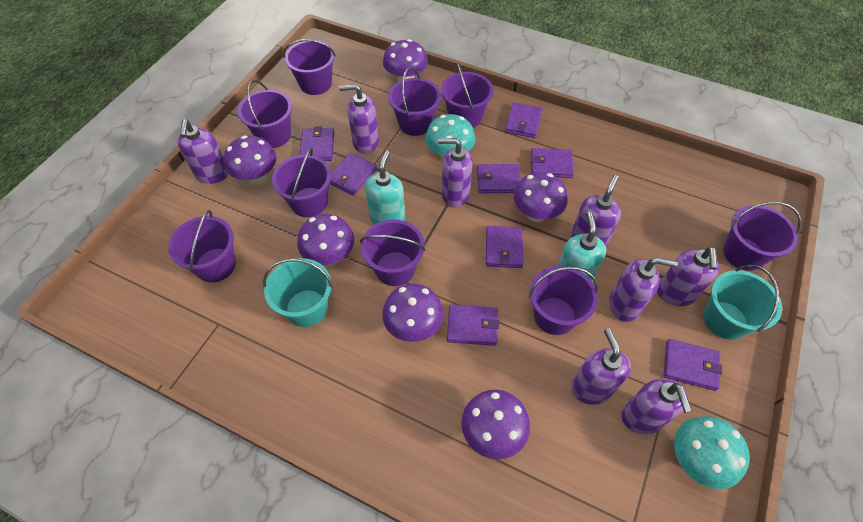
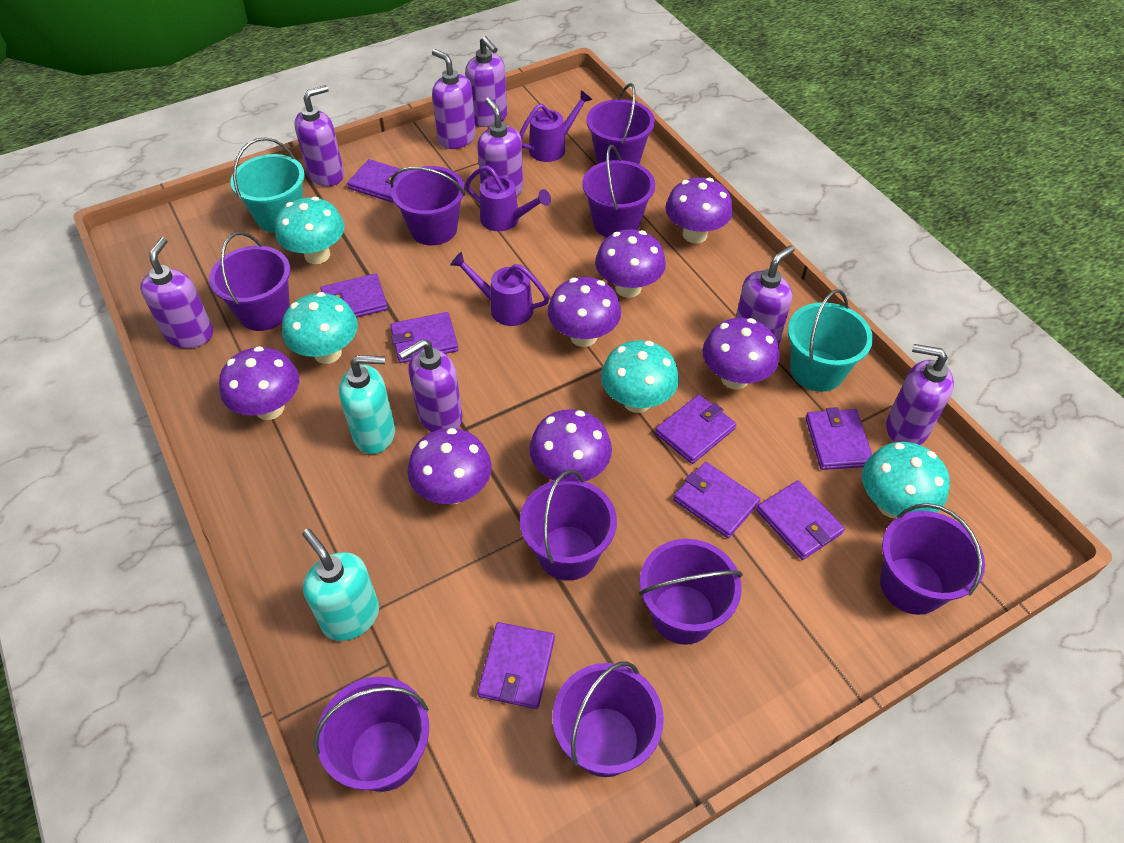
purple mushroom: 6 -> 7
purple watering can: 0 -> 3
turquoise mushroom: 2 -> 4

